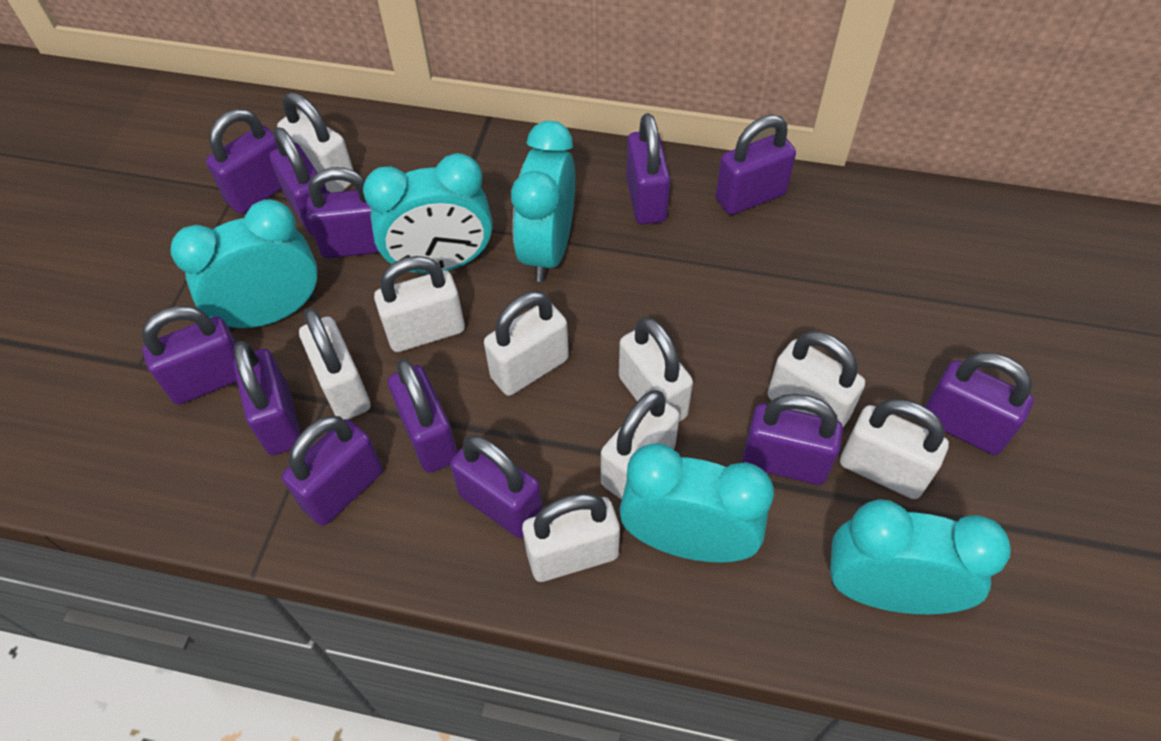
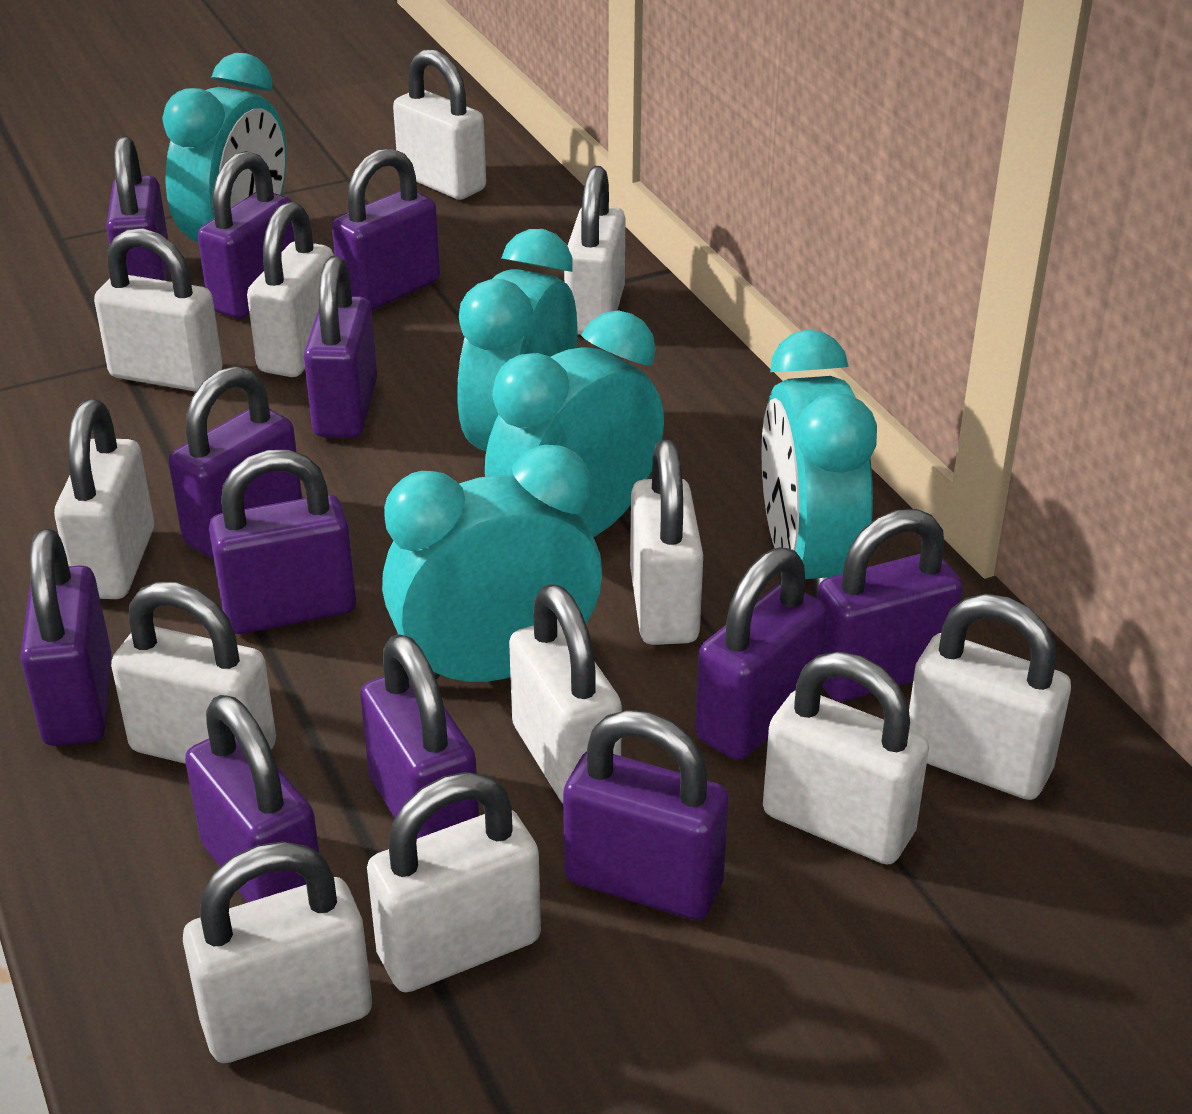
white padlock: 9 -> 12

